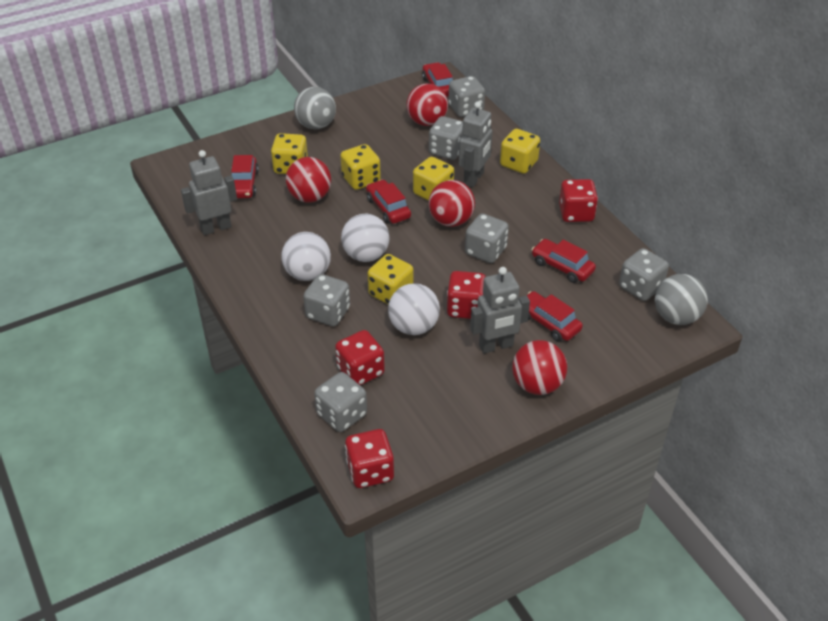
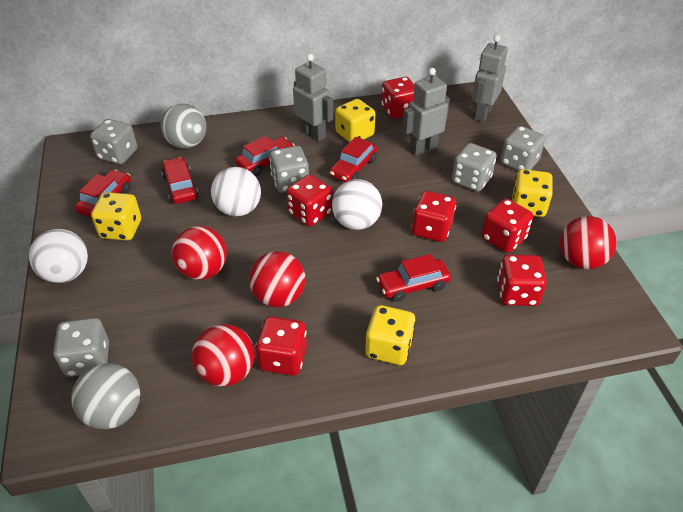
grey dice: 6 -> 5
red dice: 4 -> 6
yellow dice: 5 -> 4

